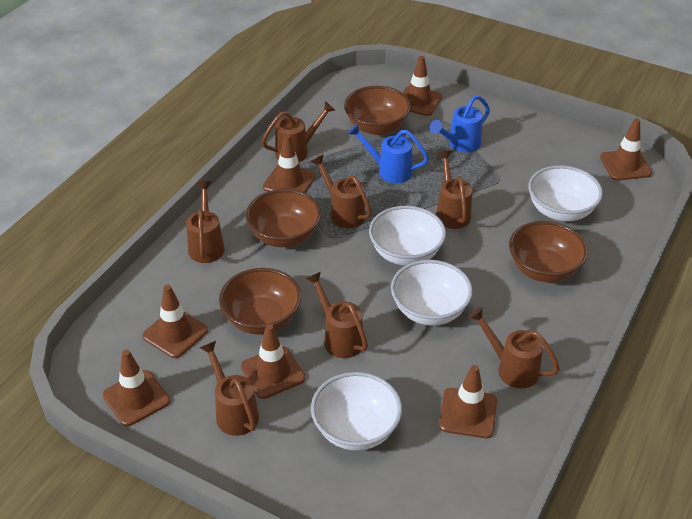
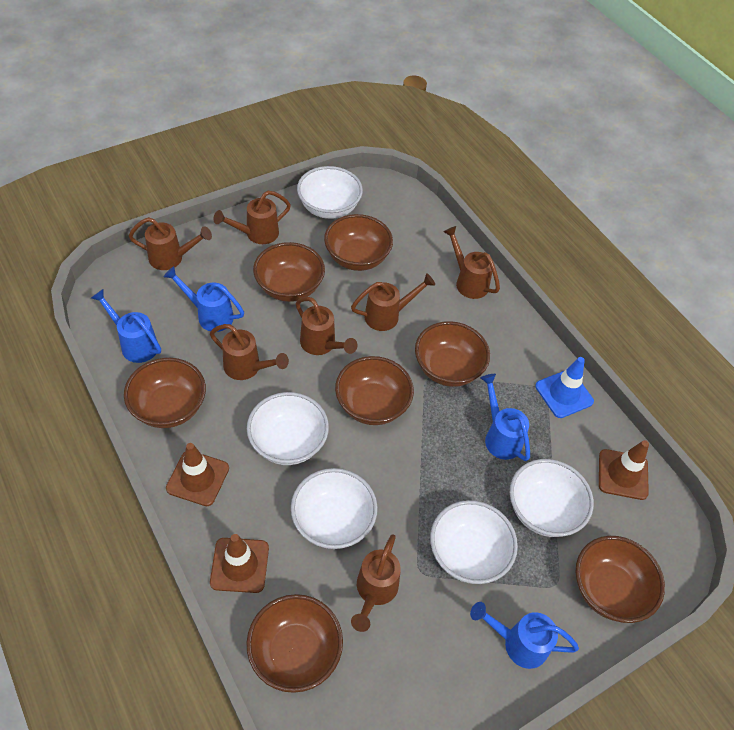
blue traffic cone: 0 -> 1
blue watering can: 2 -> 4
brown bowl: 4 -> 7
brown traffic cone: 7 -> 3
white bowl: 4 -> 5

